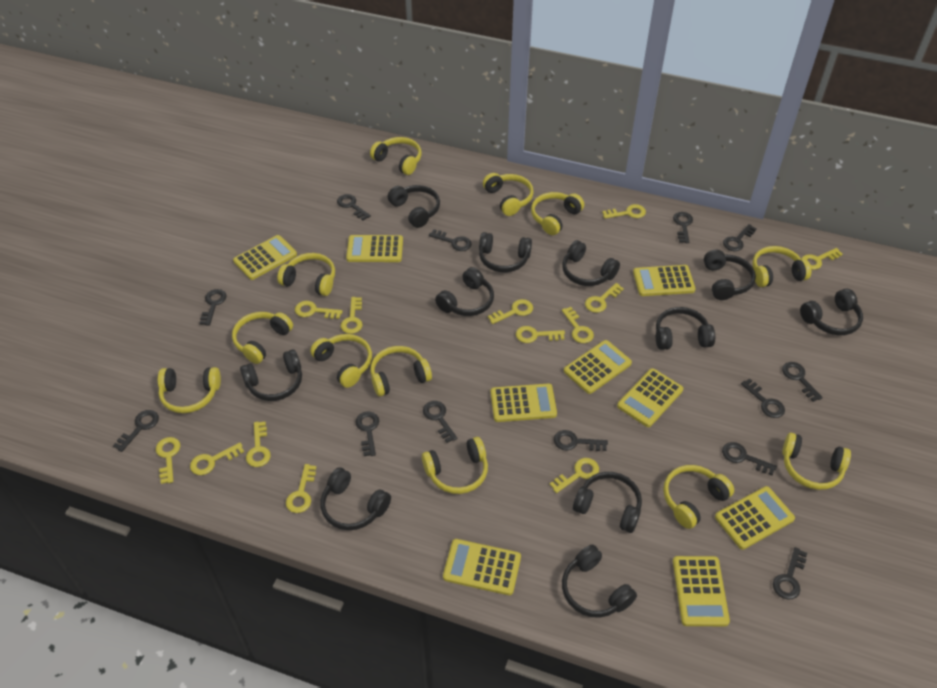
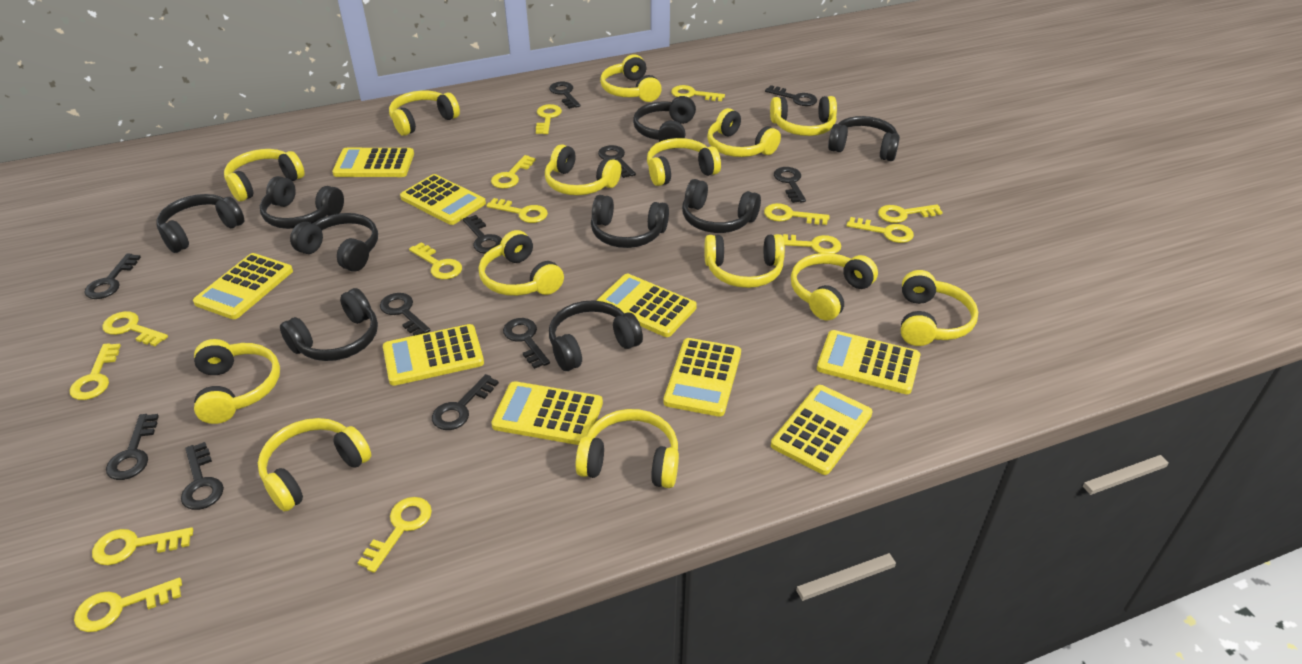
black headphones: 11 -> 9
black key: 13 -> 11
yellow headphones: 12 -> 14
yellow key: 13 -> 14

